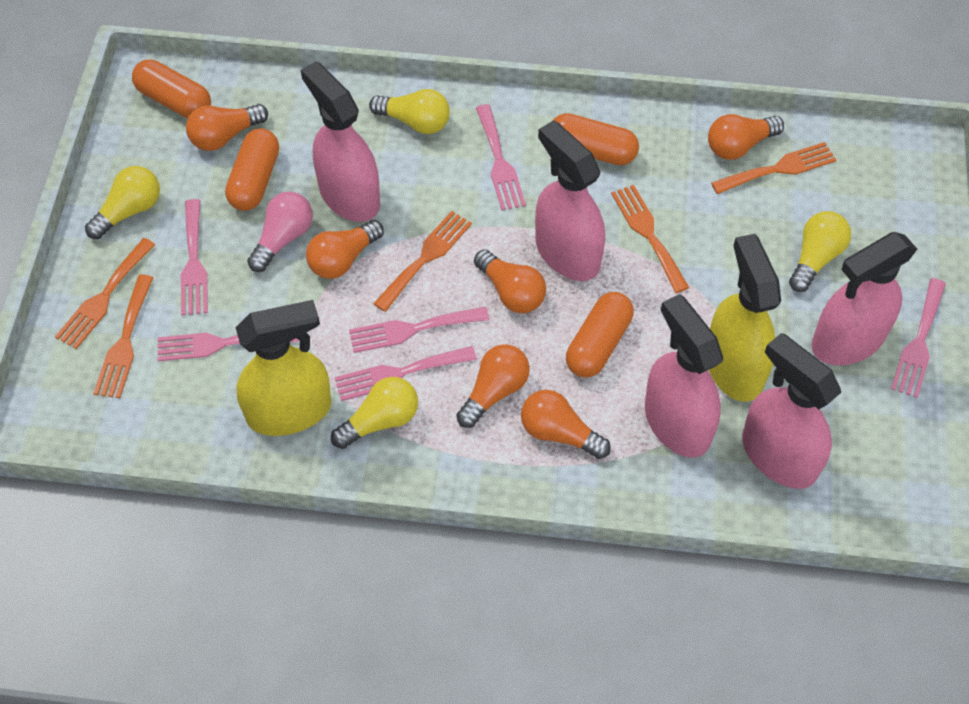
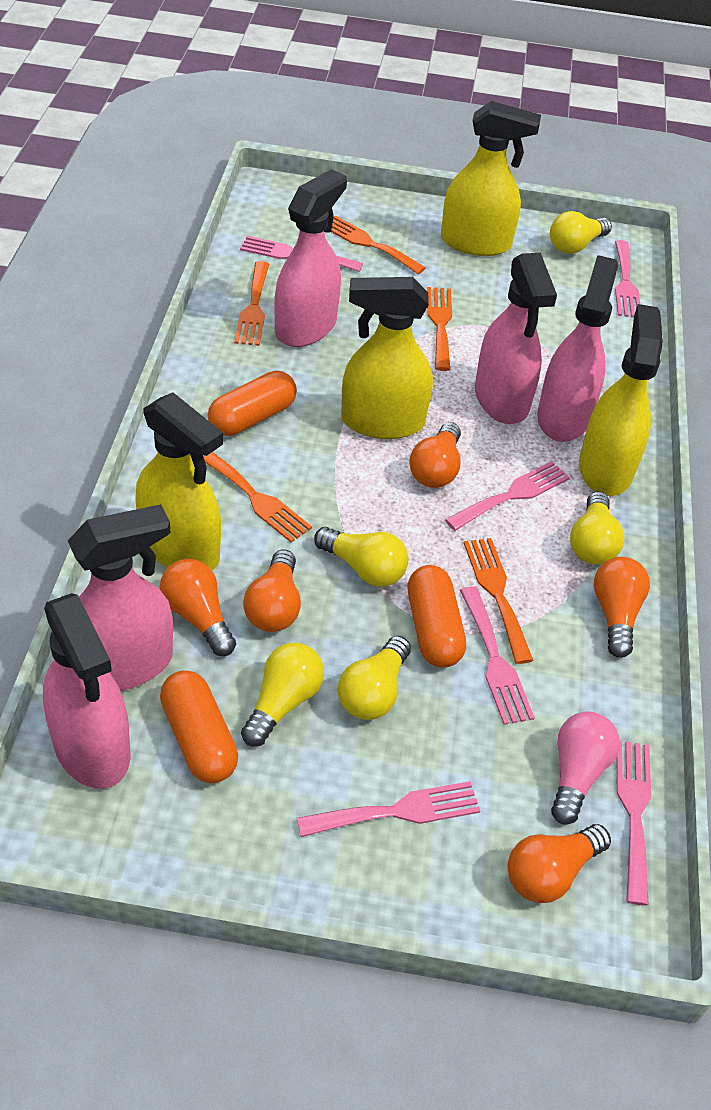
orange capsule: 4 -> 3
orange light bulb: 6 -> 5
yellow light bulb: 4 -> 5
yellow spray bottle: 2 -> 4

